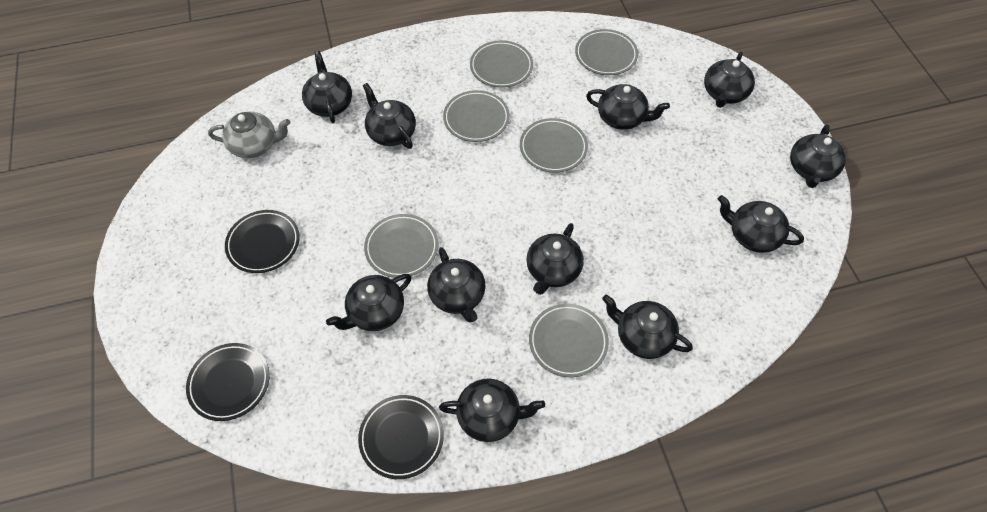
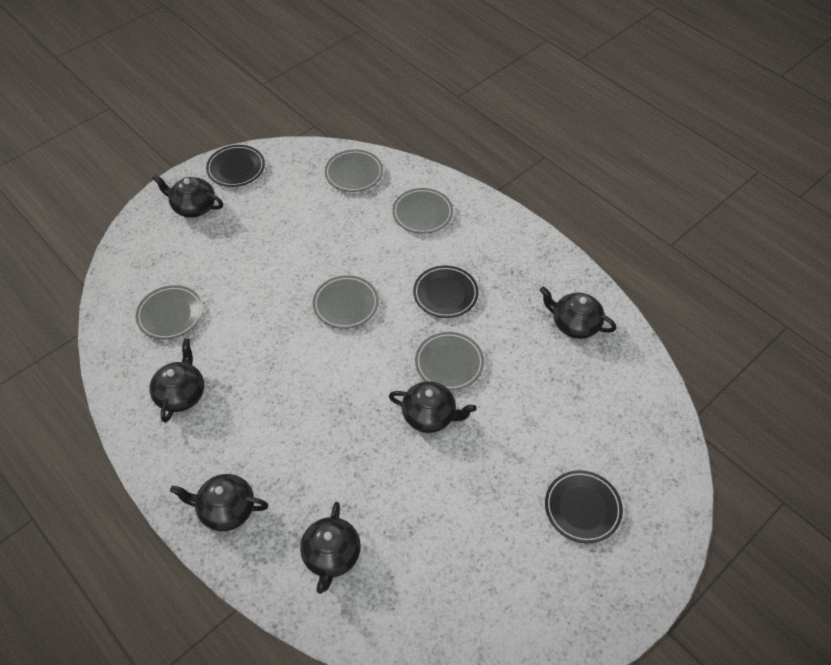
black teapot: 11 -> 6
grey plate: 6 -> 5
grey teapot: 1 -> 0

